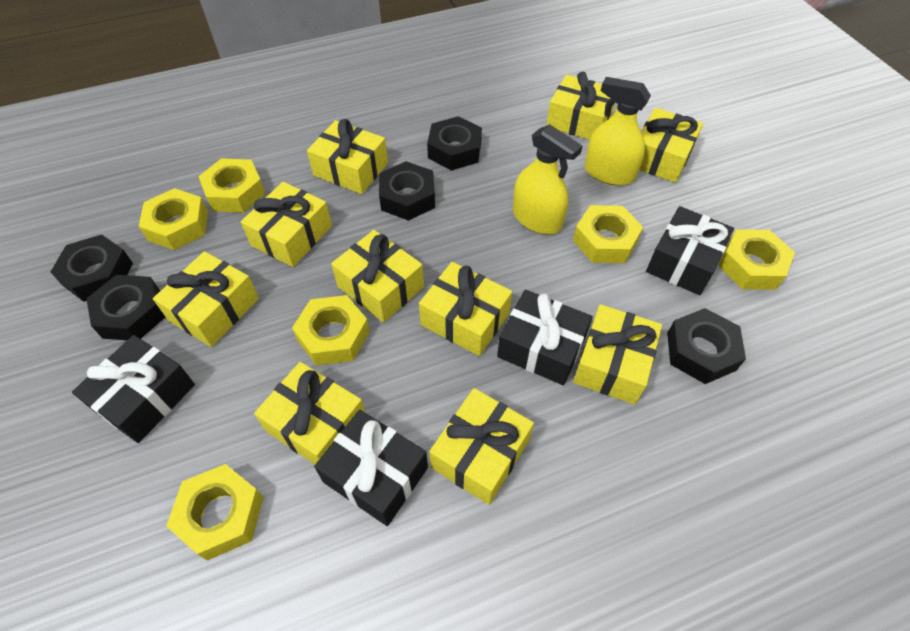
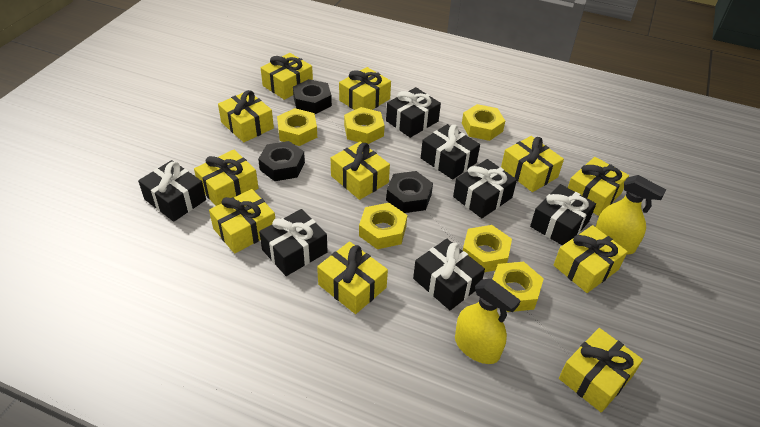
black gift: 4 -> 7
black nut: 5 -> 3
yellow gift: 10 -> 11

